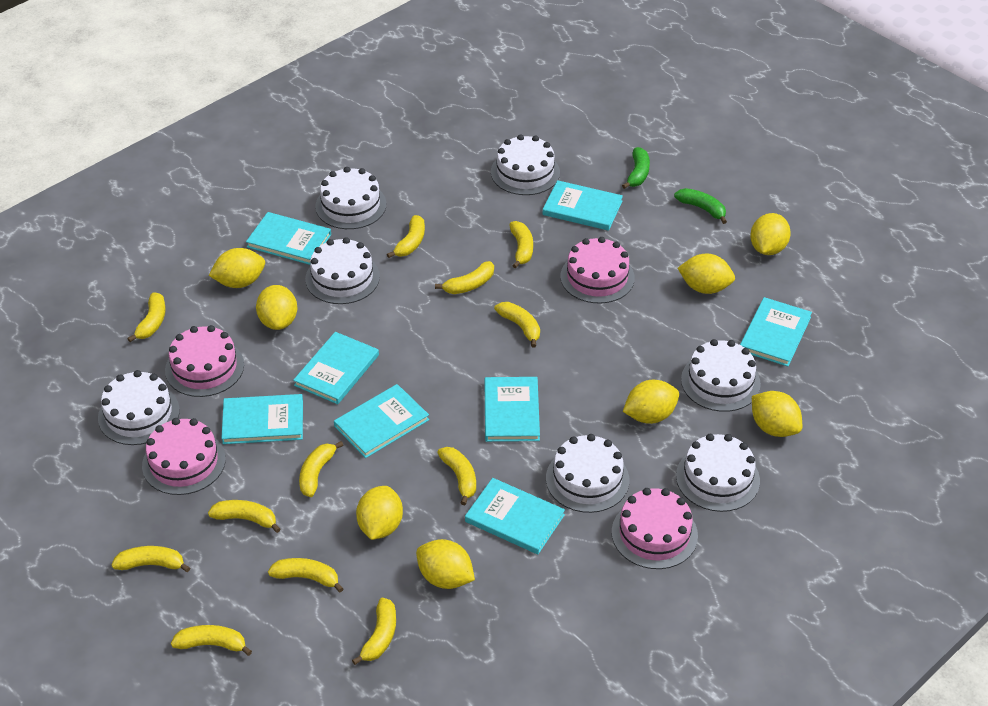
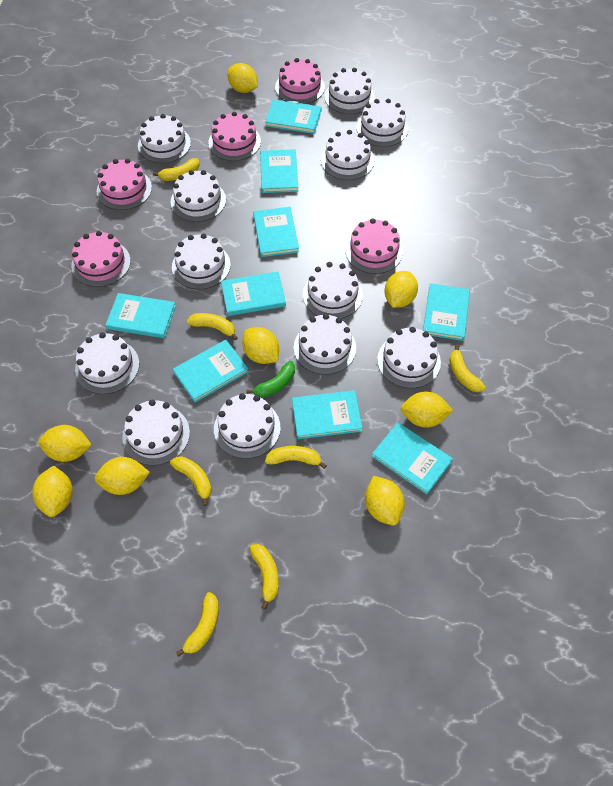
green banana: 2 -> 1
pink cake: 4 -> 5
turquoise book: 8 -> 9
white cake: 7 -> 12
yellow banana: 12 -> 7

